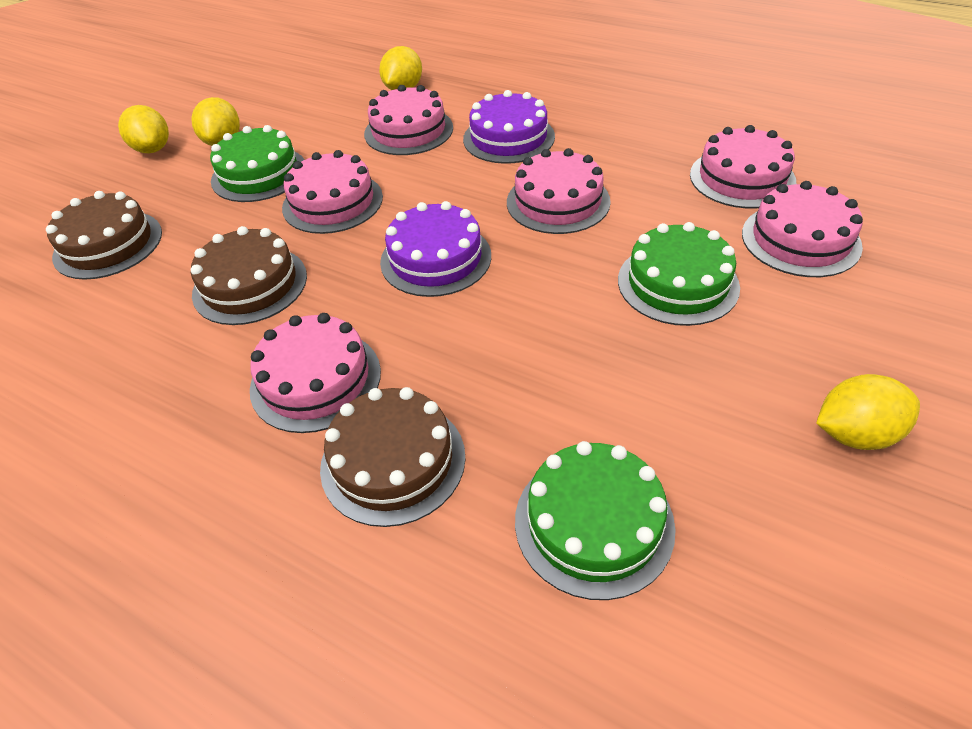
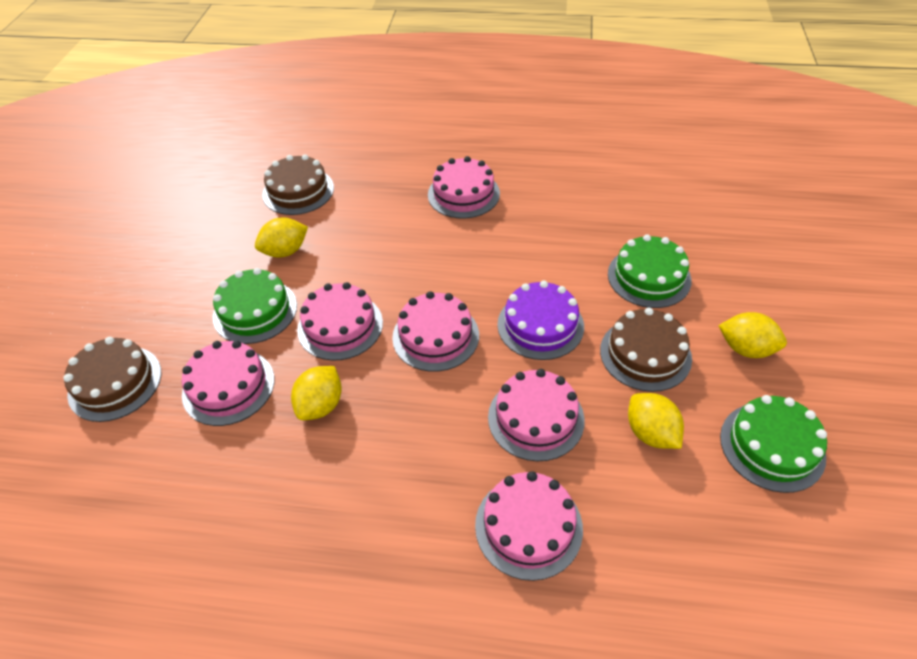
purple cake: 2 -> 1

